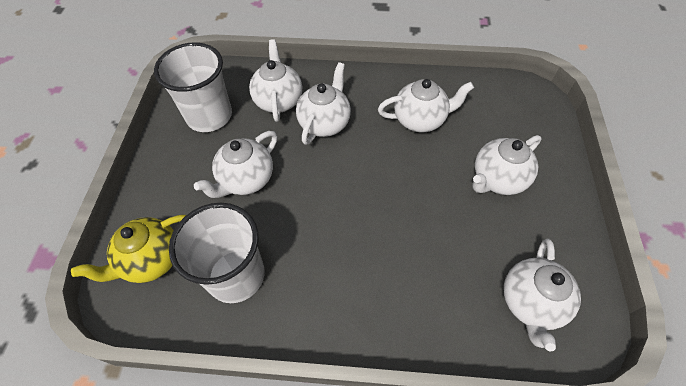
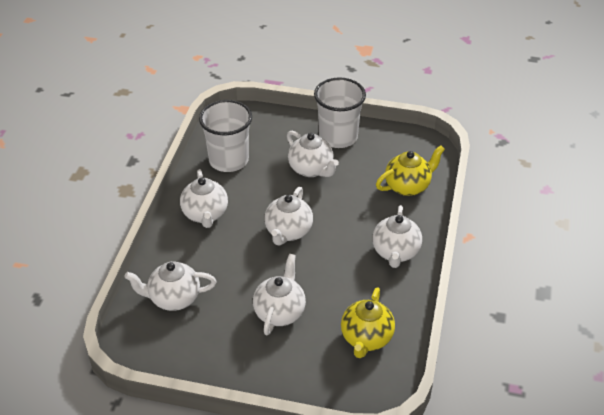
yellow teapot: 1 -> 2

